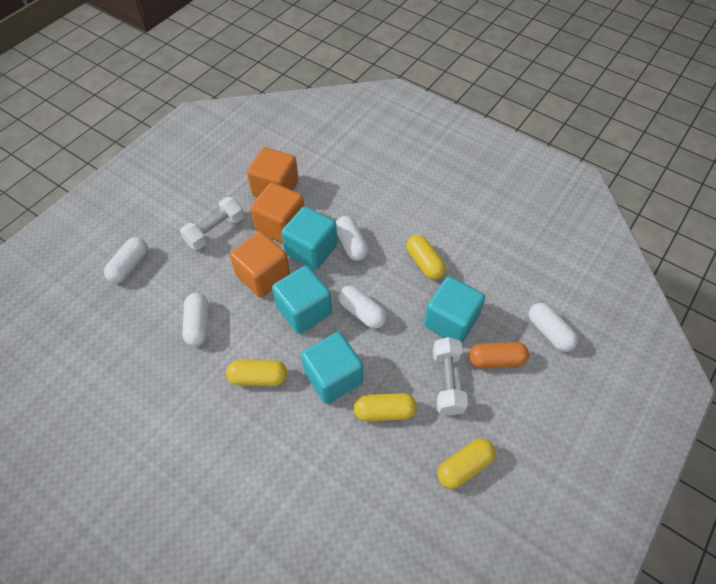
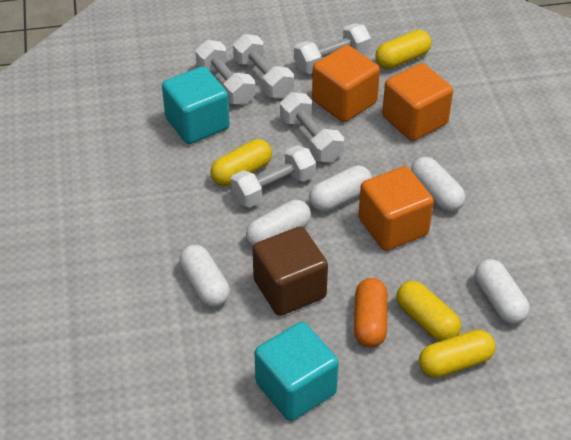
brown cube: 0 -> 1
turquoise cube: 4 -> 2
white dumbbell: 2 -> 5

